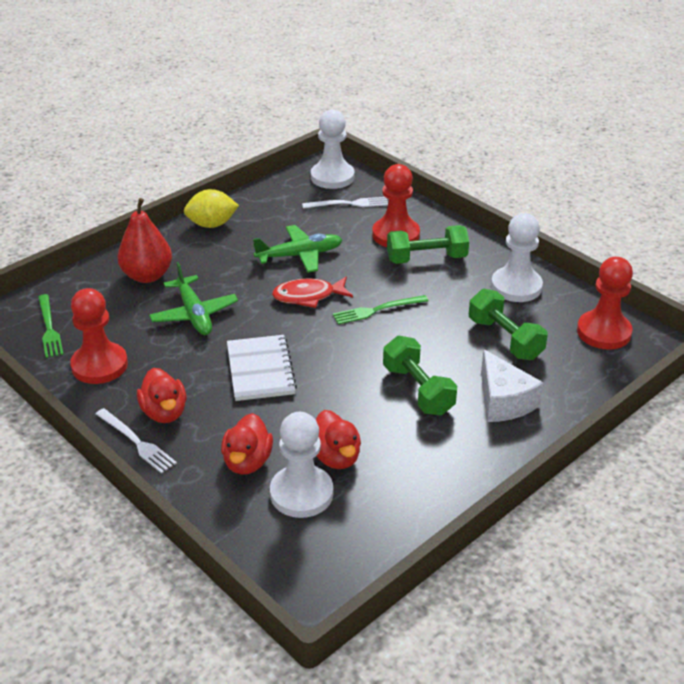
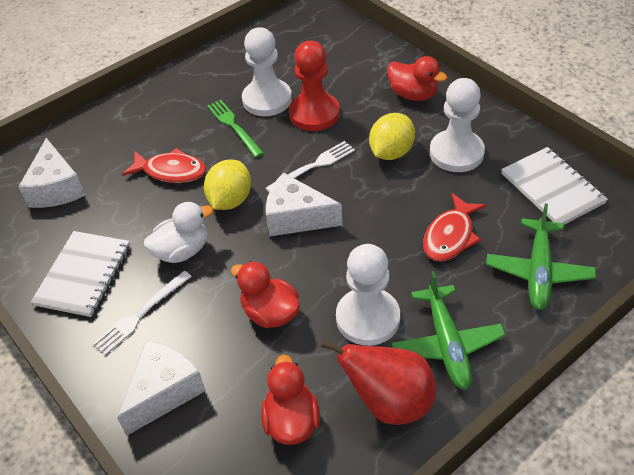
green dumbbell: 3 -> 0
green fork: 2 -> 1
red fish: 1 -> 2
red pawn: 3 -> 1
white cheese: 1 -> 3
white duck: 0 -> 1
white notebook: 1 -> 2
yellow lemon: 1 -> 2

